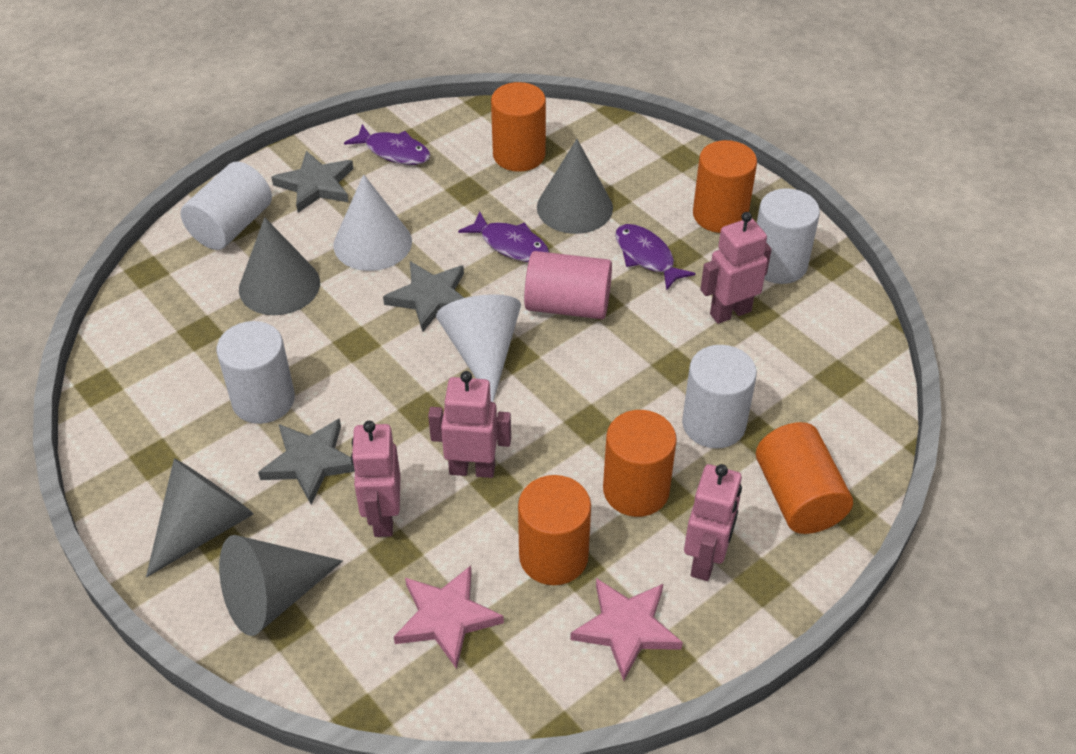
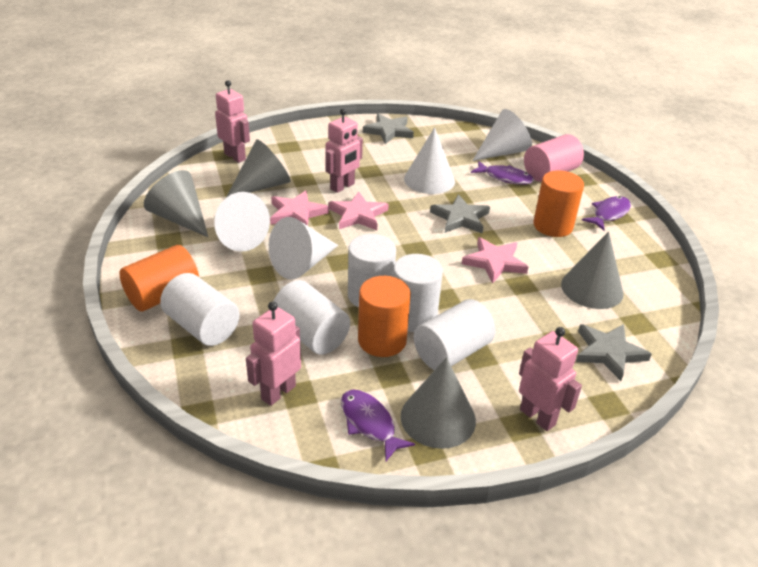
orange cylinder: 5 -> 3
pink star: 2 -> 3
white cone: 2 -> 4
white cylinder: 4 -> 5

